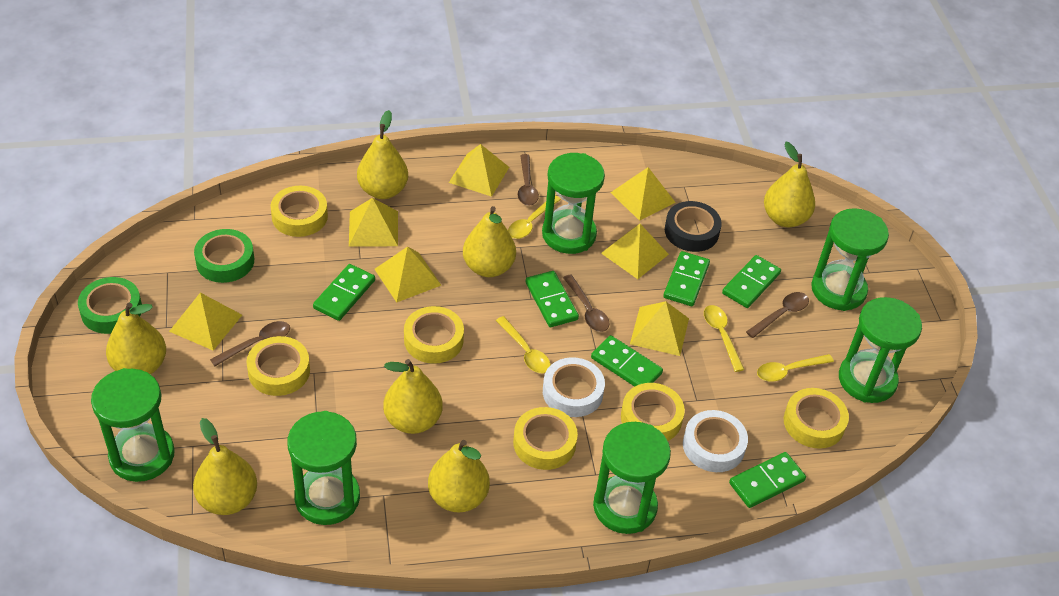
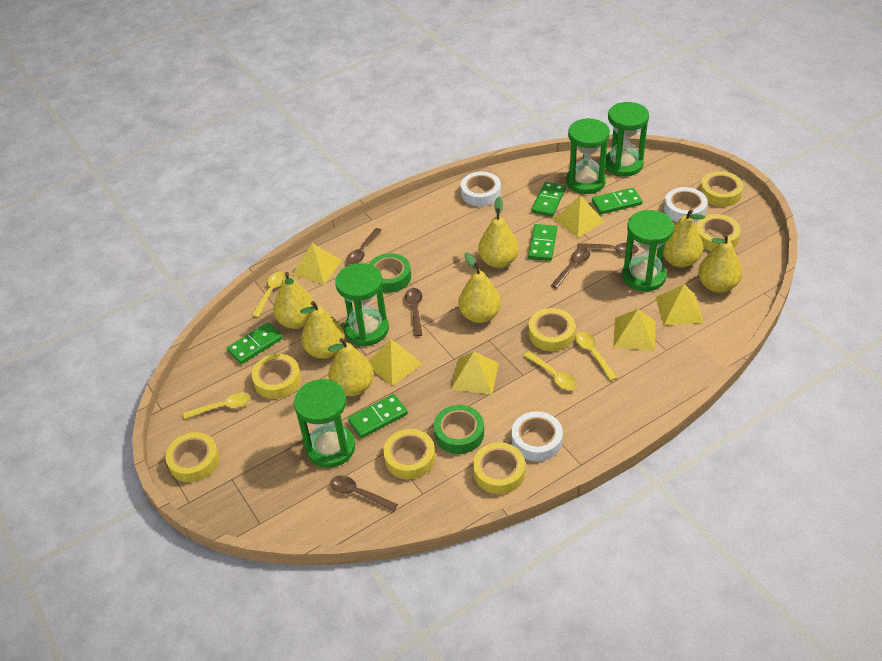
black tape: 1 -> 0
brown spoon: 4 -> 5
green domino: 6 -> 5
green hourglass: 6 -> 5
white tape: 2 -> 3
yellow pyramid: 7 -> 6
yellow tape: 6 -> 7

